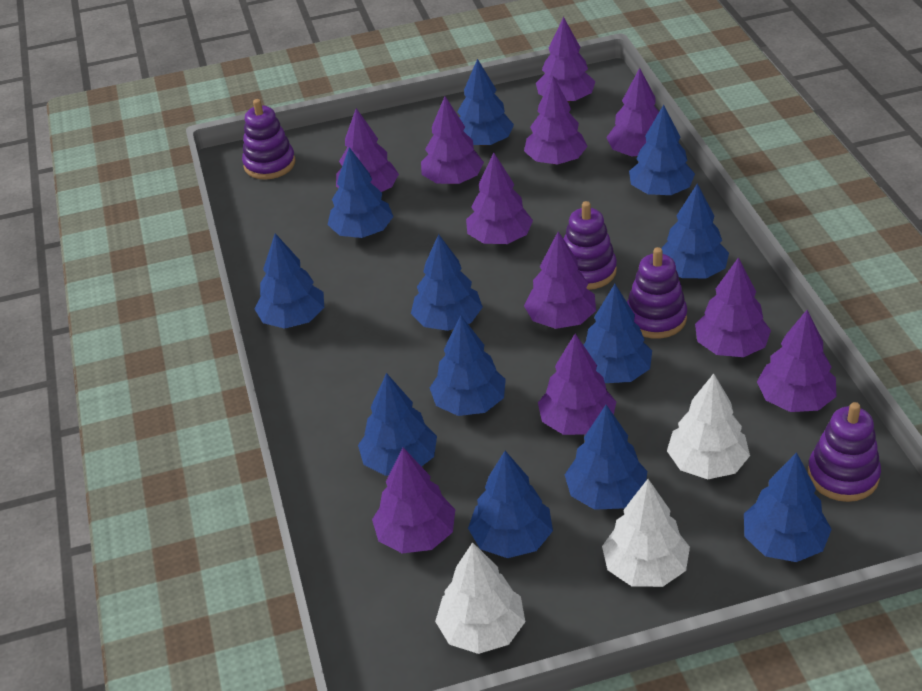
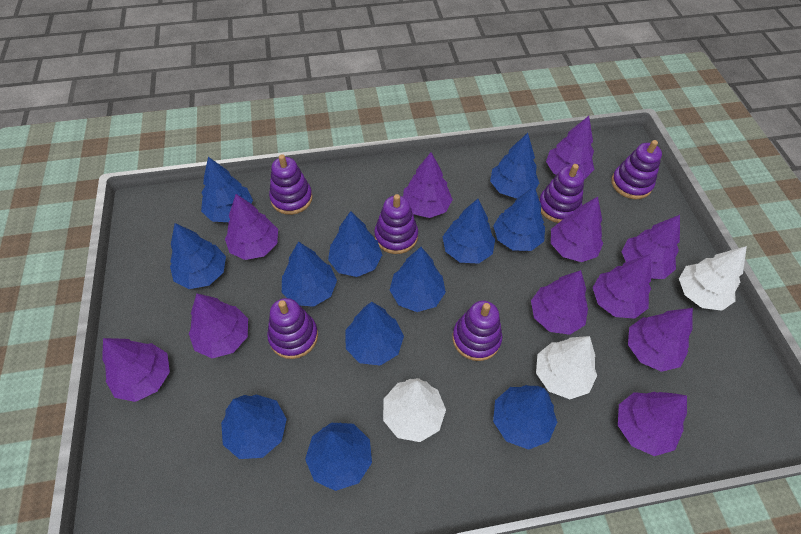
purple stacking toy: 4 -> 6

